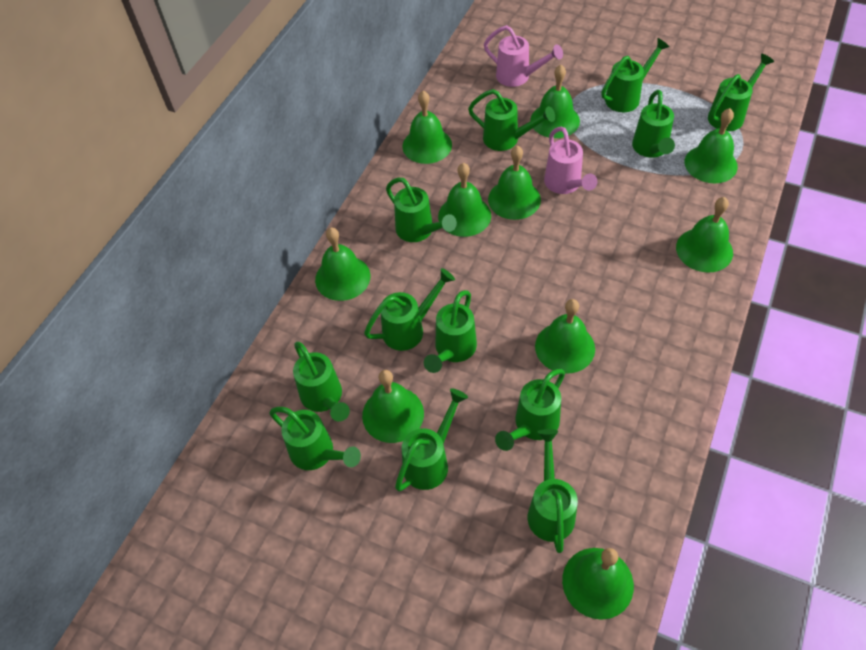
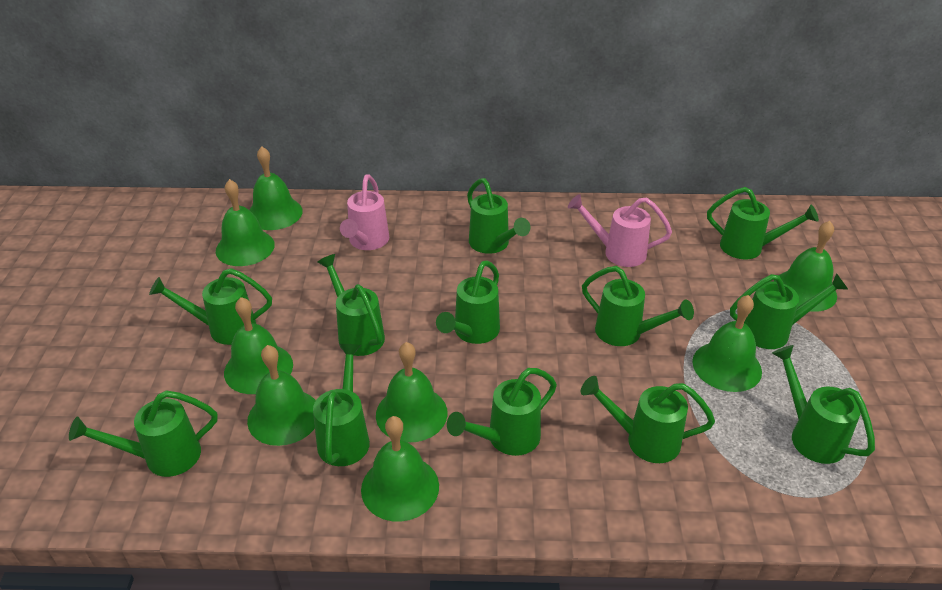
green bell: 10 -> 8

